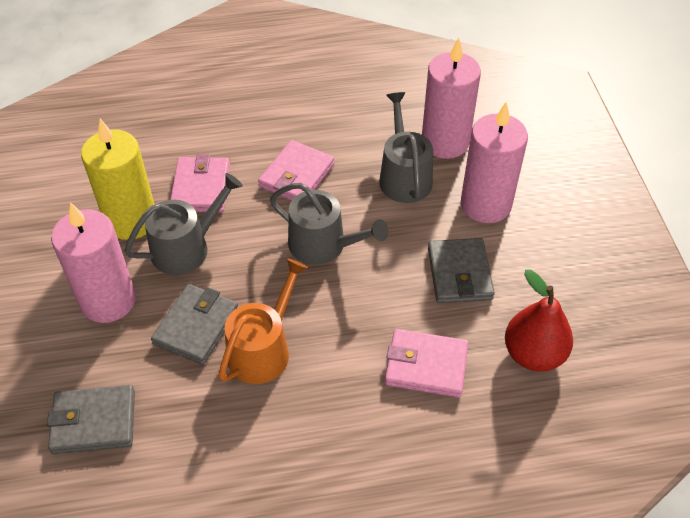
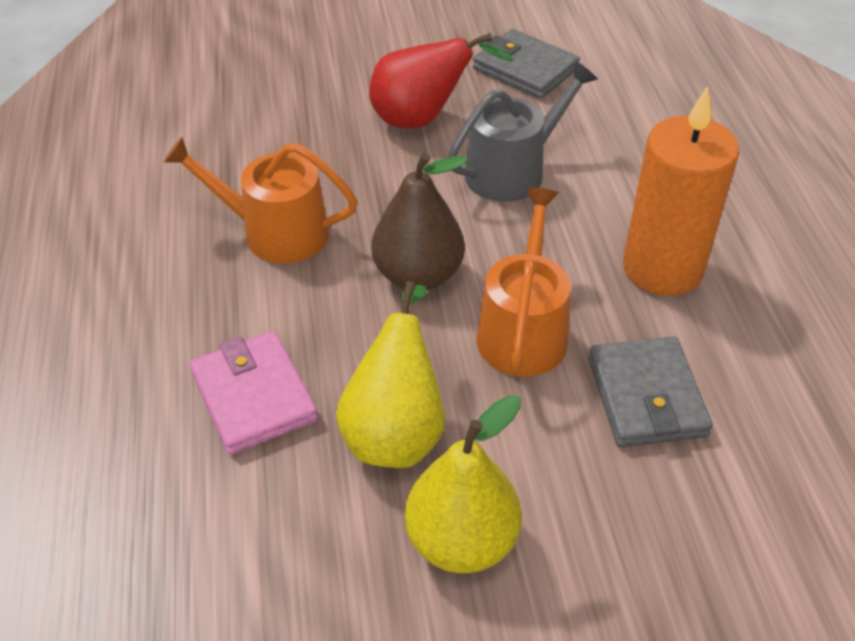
brown pear: 0 -> 1
grey wallet: 3 -> 2
grey watering can: 3 -> 1
orange candle: 0 -> 1
orange watering can: 1 -> 2
pink candle: 3 -> 0
pink wallet: 3 -> 1
yellow candle: 1 -> 0
yellow pear: 0 -> 2

